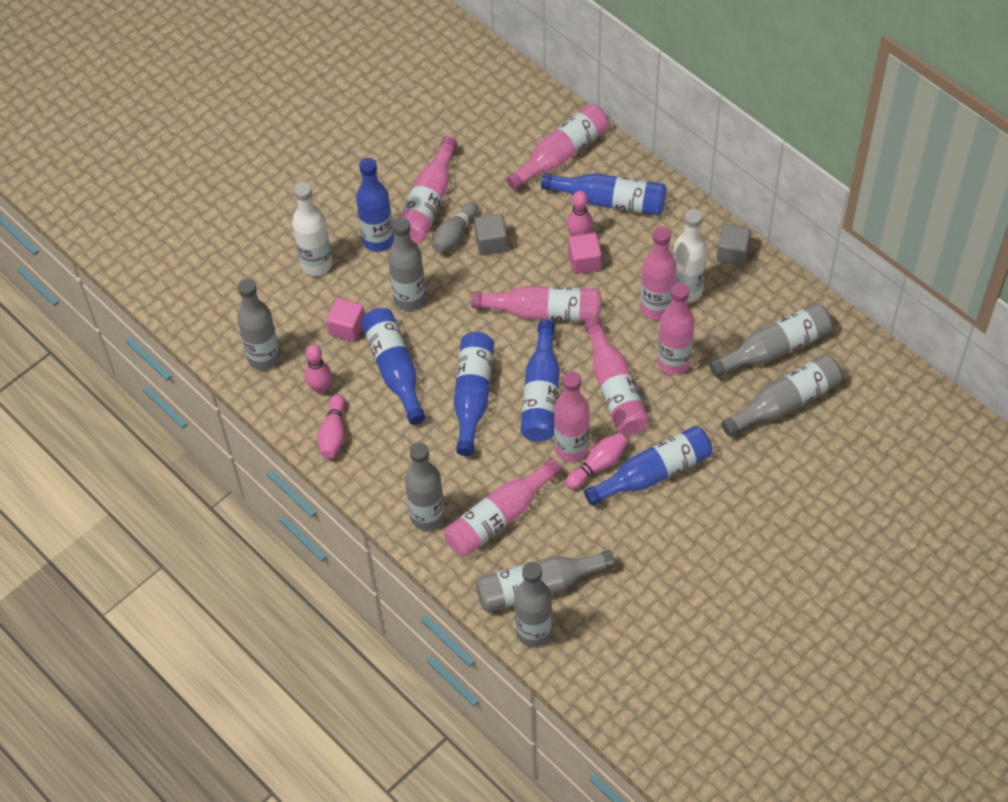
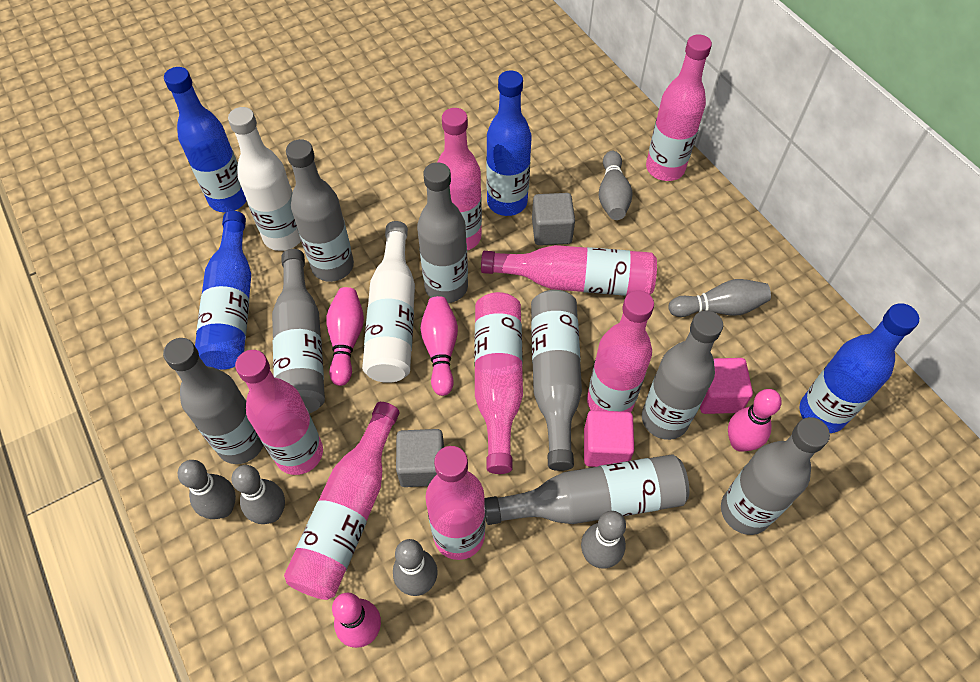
blue bottle: 6 -> 4
grey bottle: 7 -> 8
grey bowling pin: 1 -> 6

